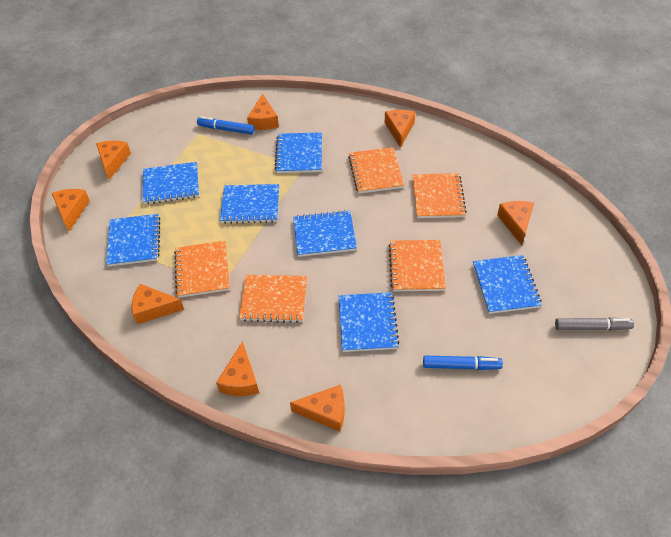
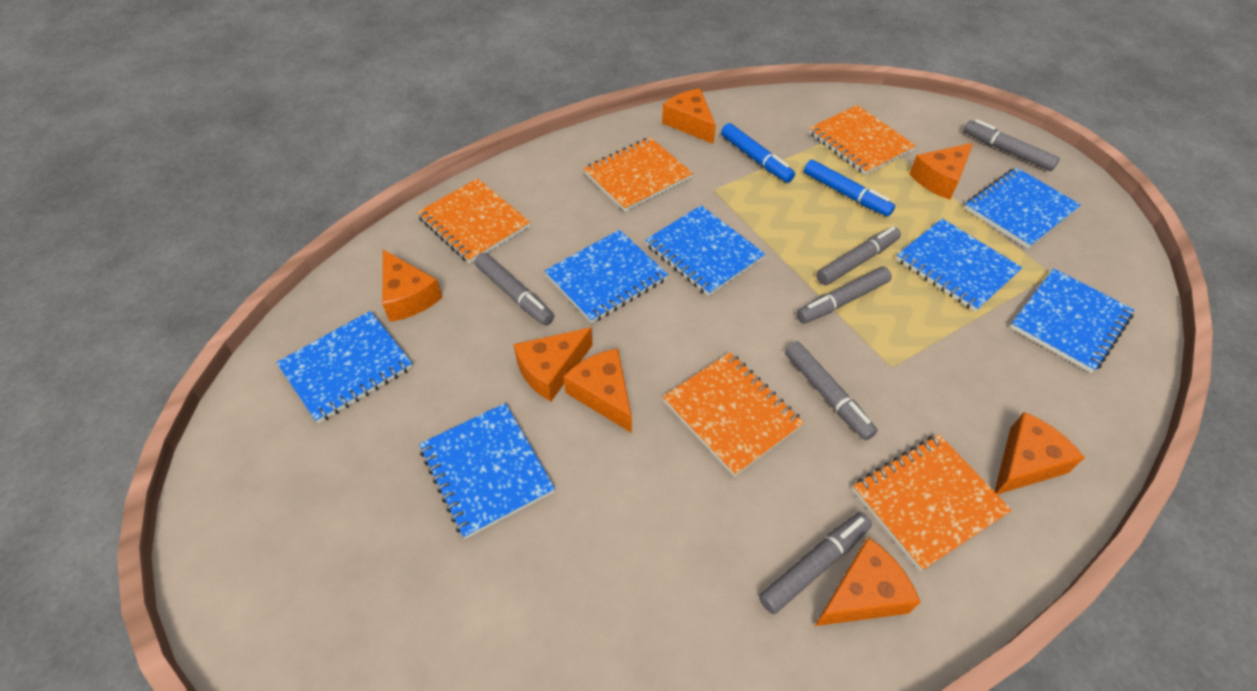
grey marker: 1 -> 6
orange cheese: 8 -> 7

